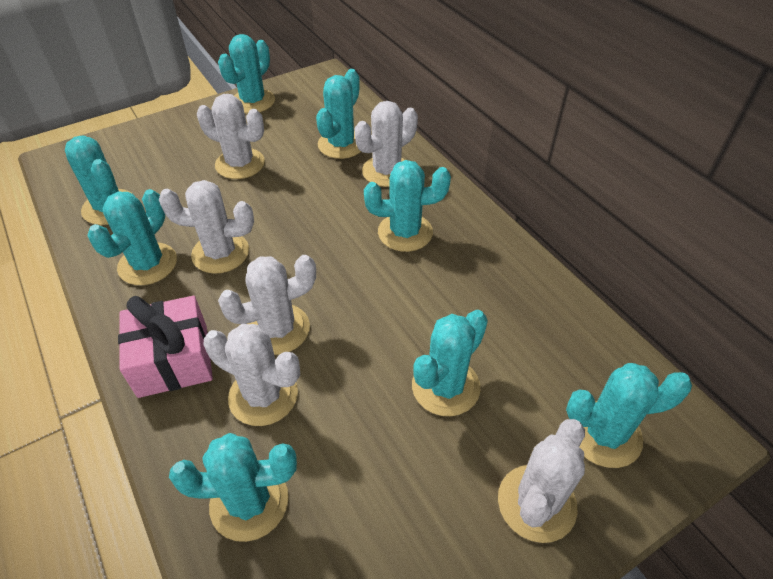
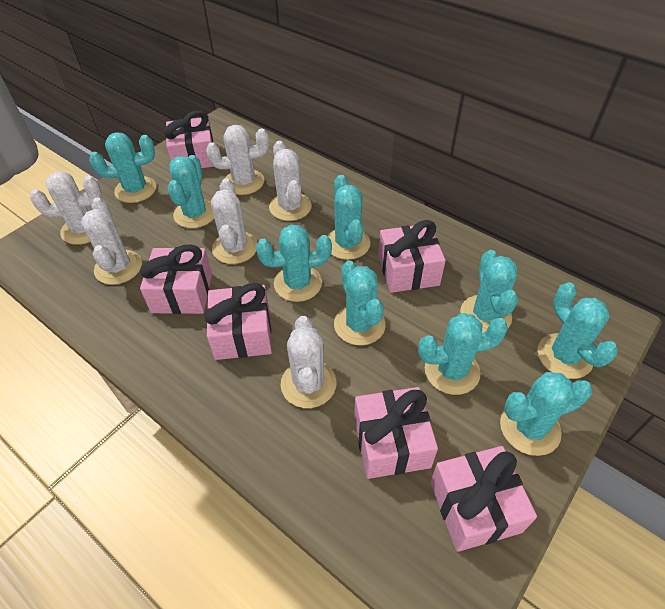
pink gift: 1 -> 6
turquoise cactus: 8 -> 9

